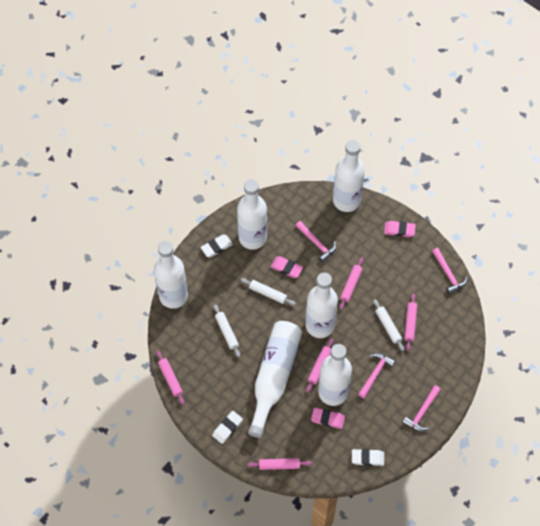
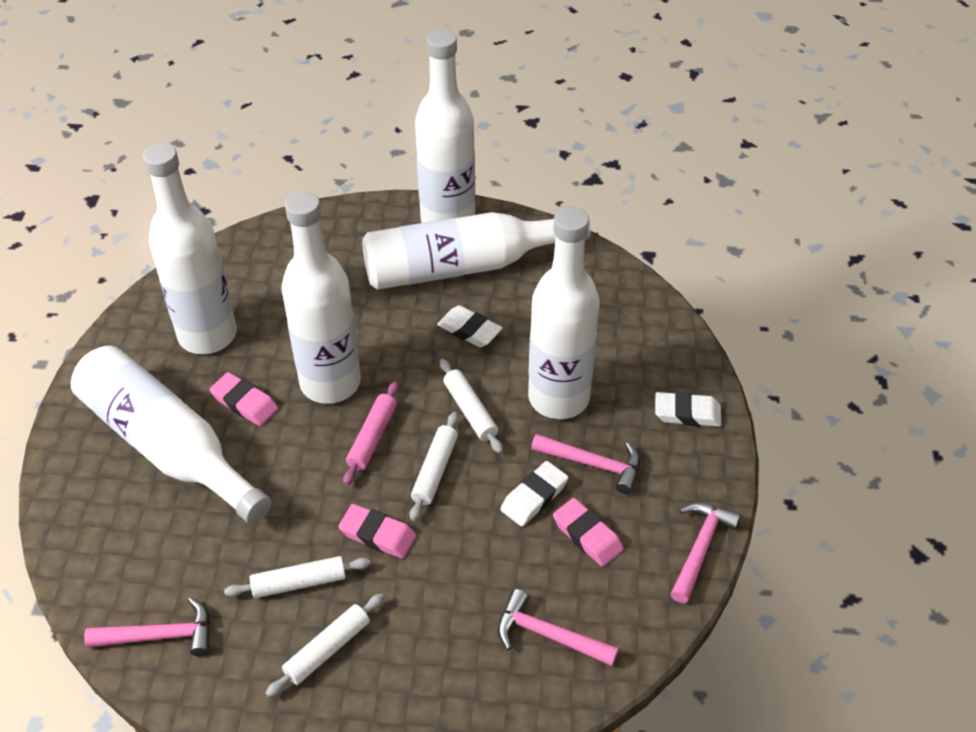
pink rolling pin: 5 -> 1
white rolling pin: 3 -> 4

